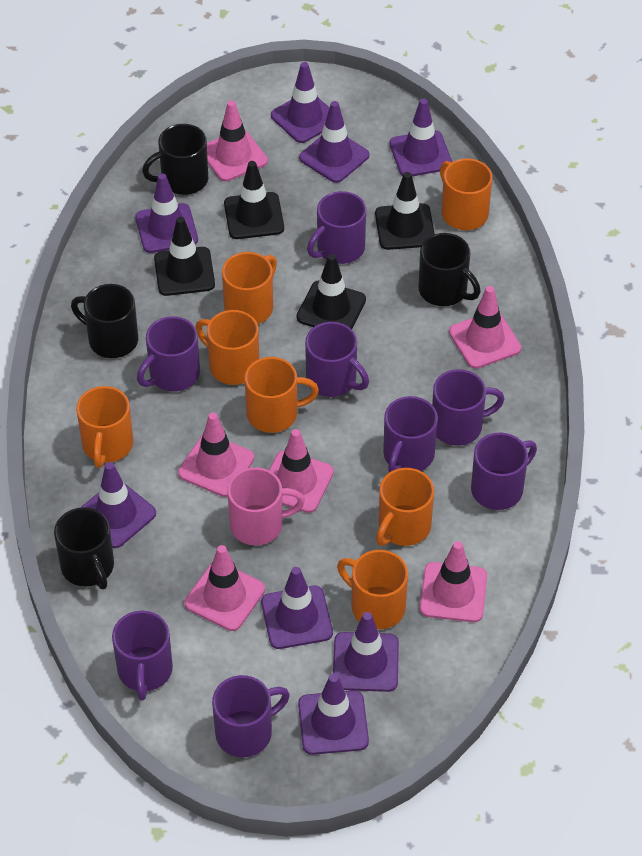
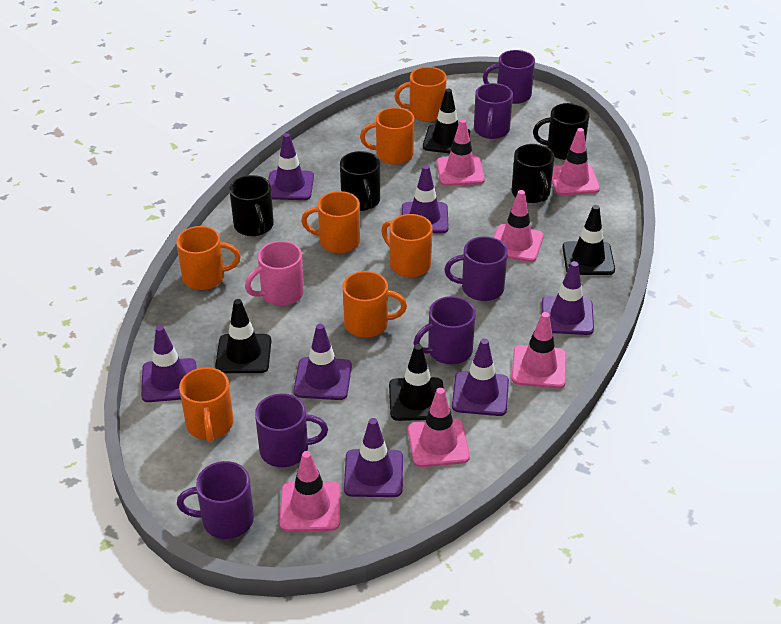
purple mug: 8 -> 6
purple traffic cone: 8 -> 7

